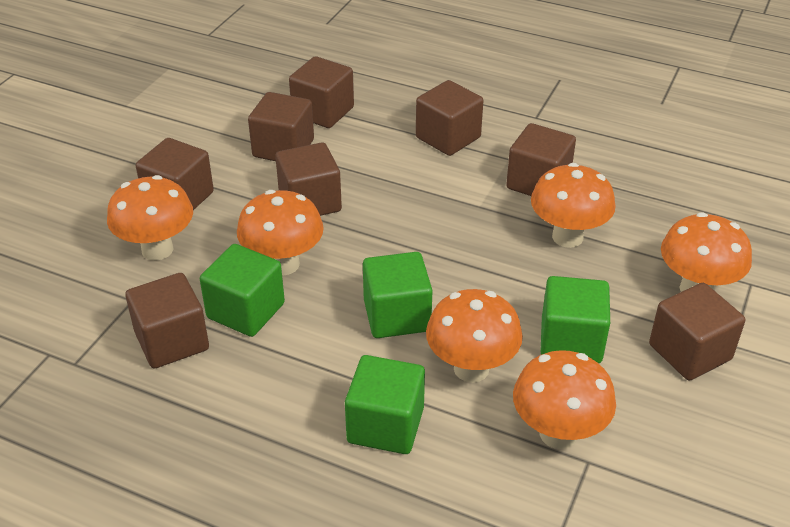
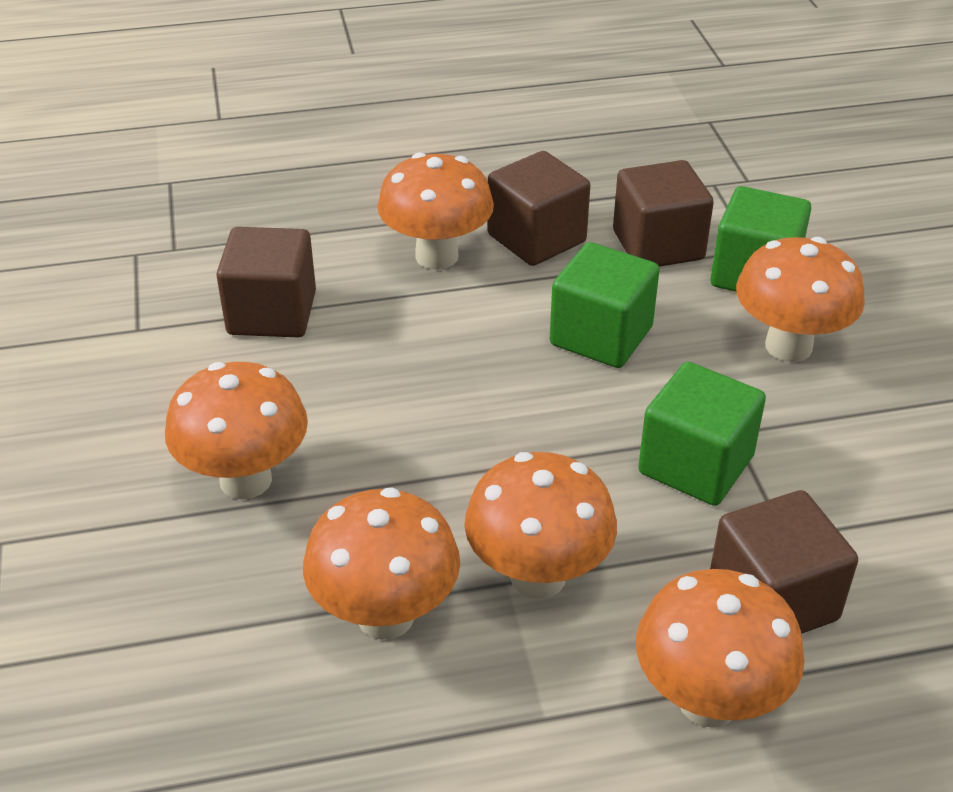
brown cube: 8 -> 4
green cube: 4 -> 3

